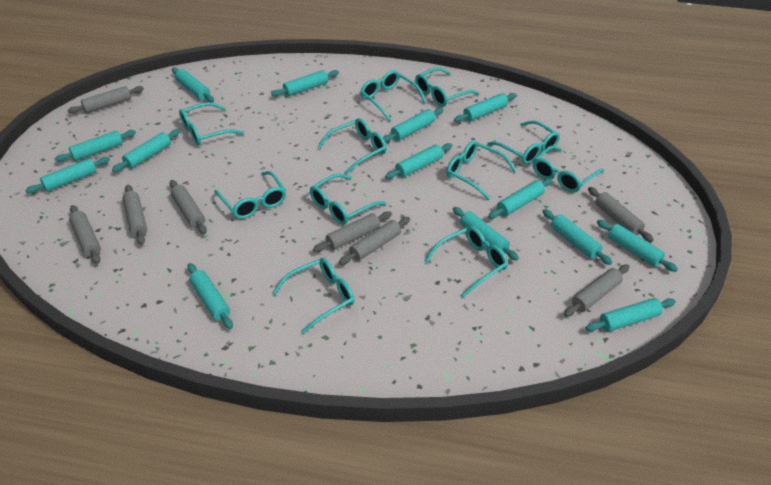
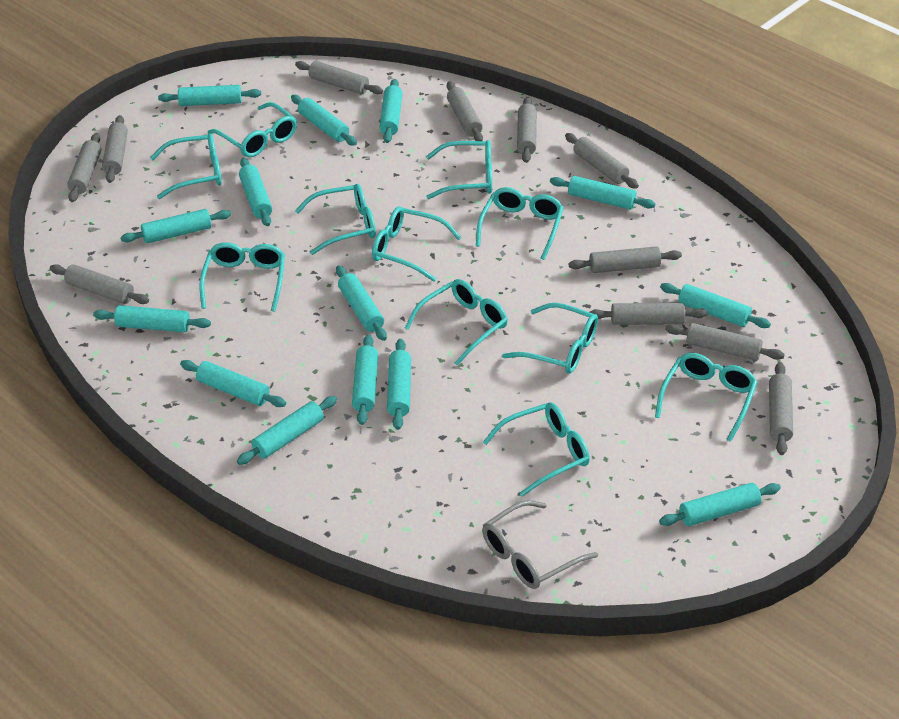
grey glasses: 0 -> 1
grey rolling pin: 8 -> 11

